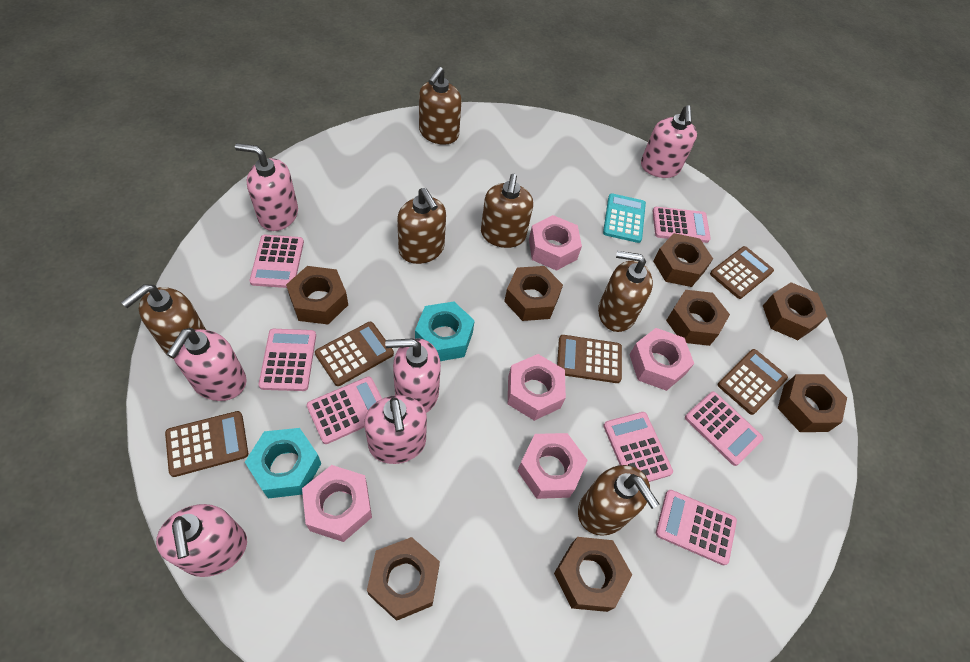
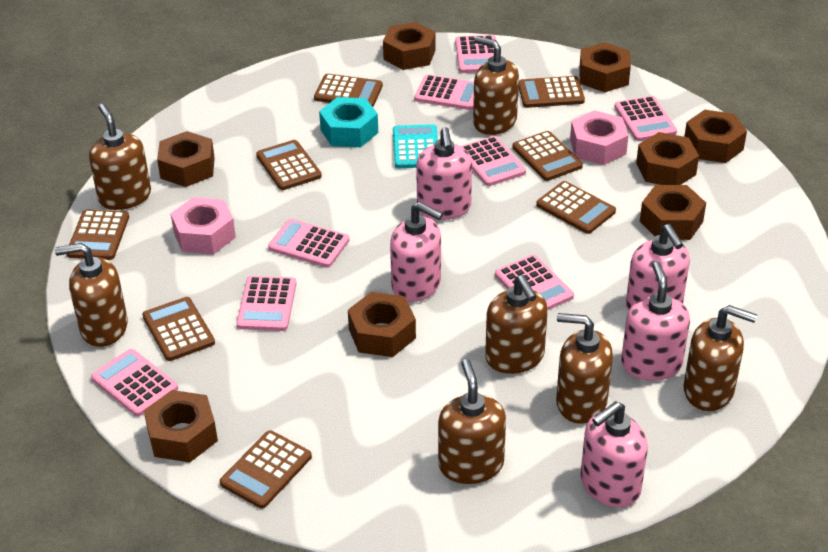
brown calculator: 5 -> 8
brown soap dispenser: 6 -> 7
pink calculator: 7 -> 8
pink nut: 5 -> 2
pink soap dispenser: 6 -> 5
turquoise nut: 2 -> 1

